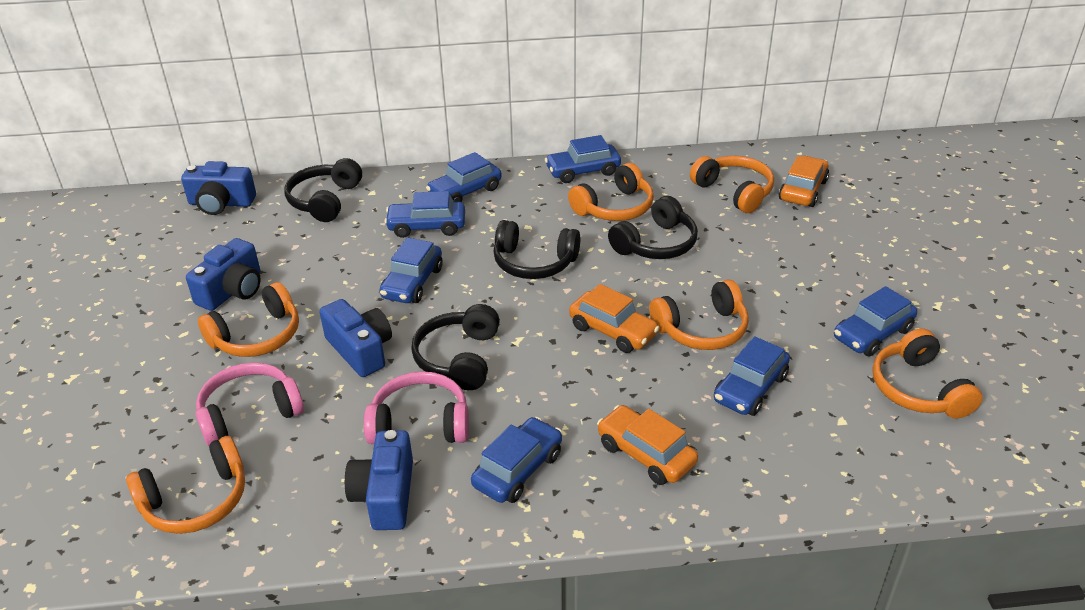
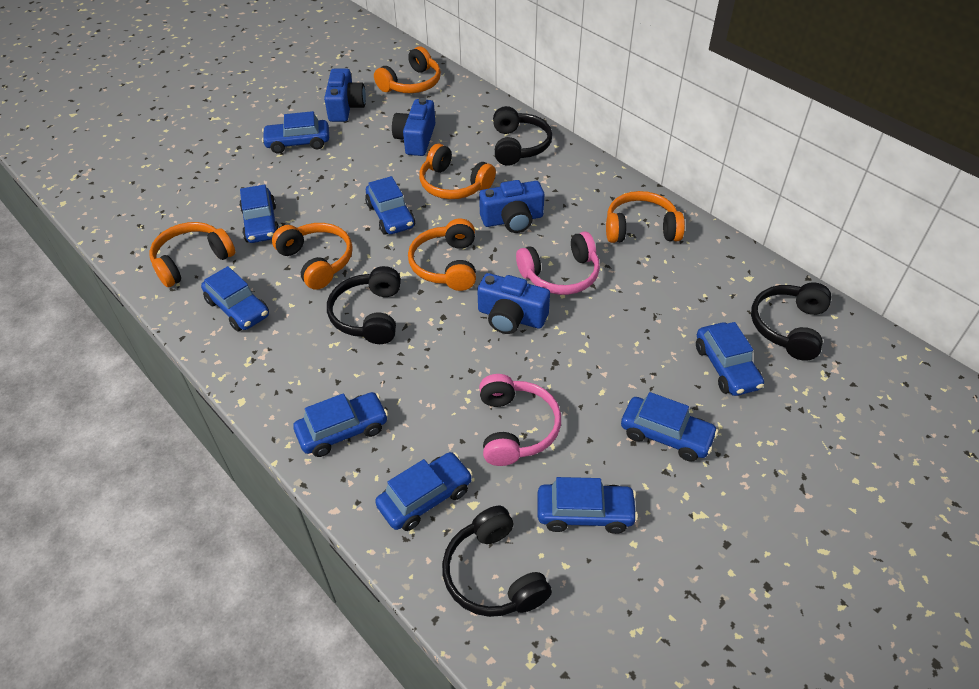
blue car: 7 -> 9
orange car: 3 -> 0

